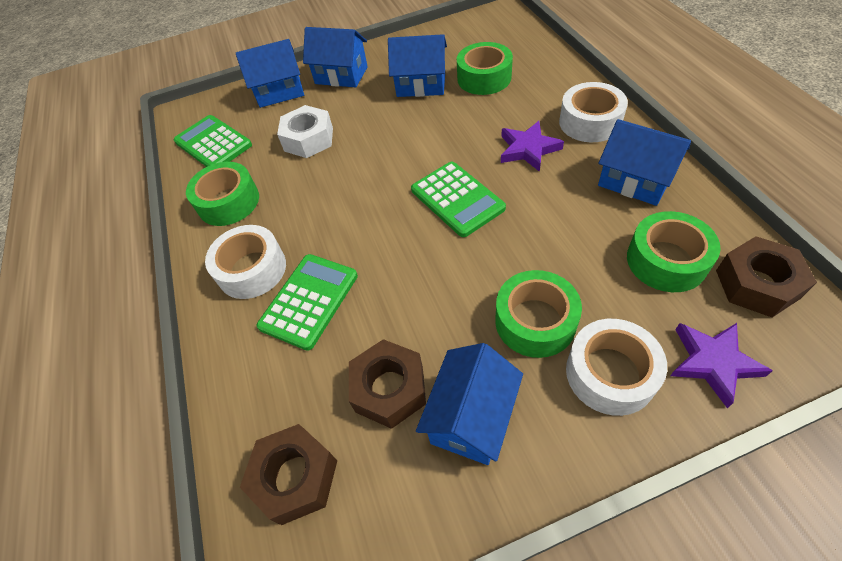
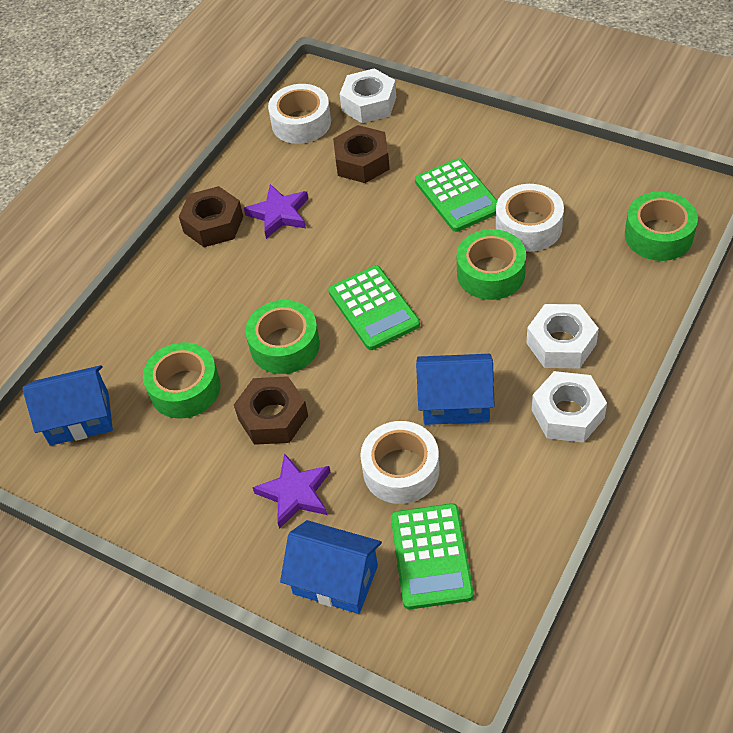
blue house: 5 -> 3
white nut: 1 -> 3

